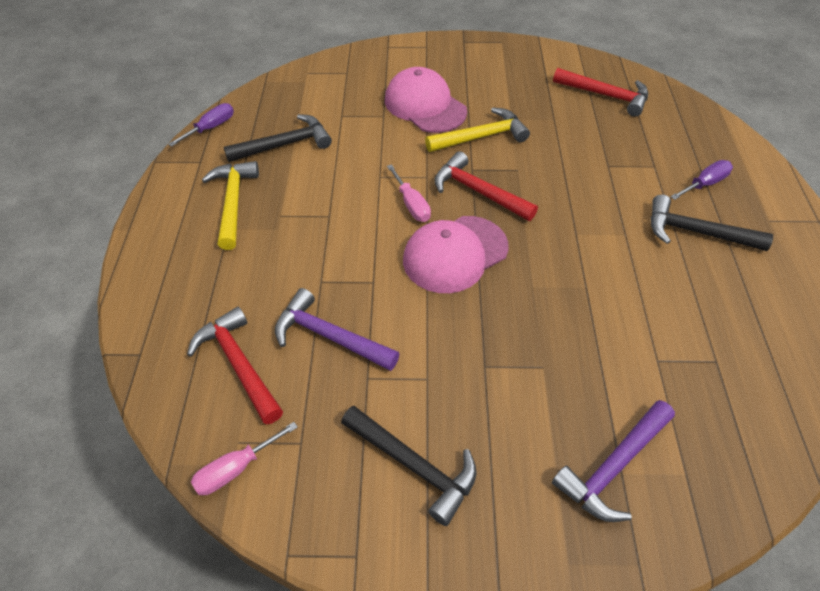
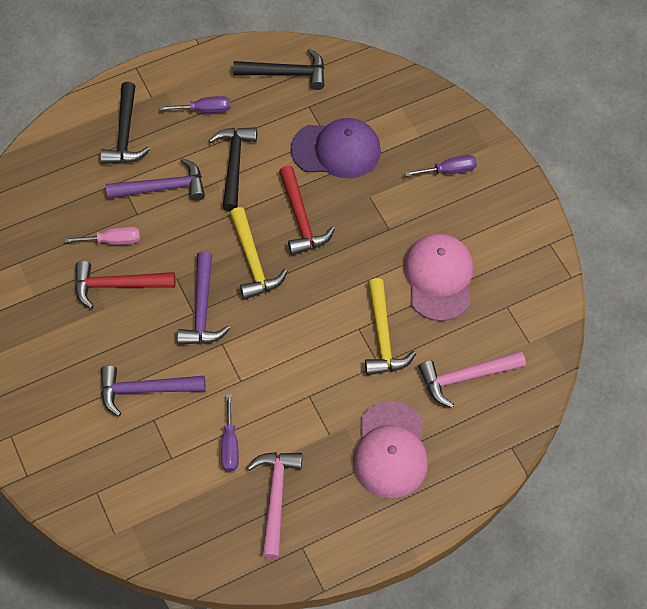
pink hammer: 0 -> 2
pink screwdriver: 2 -> 1
purple cap: 0 -> 1
purple hammer: 2 -> 3
purple screwdriver: 2 -> 3
red hammer: 3 -> 2

